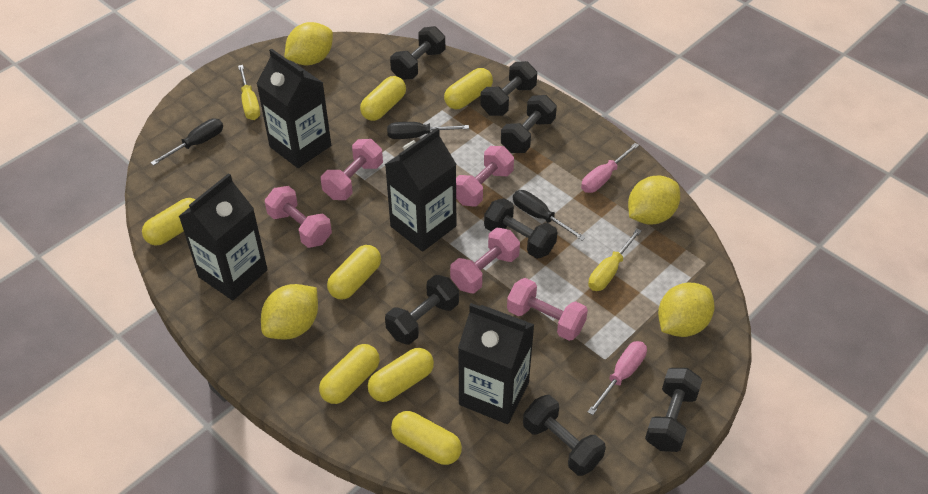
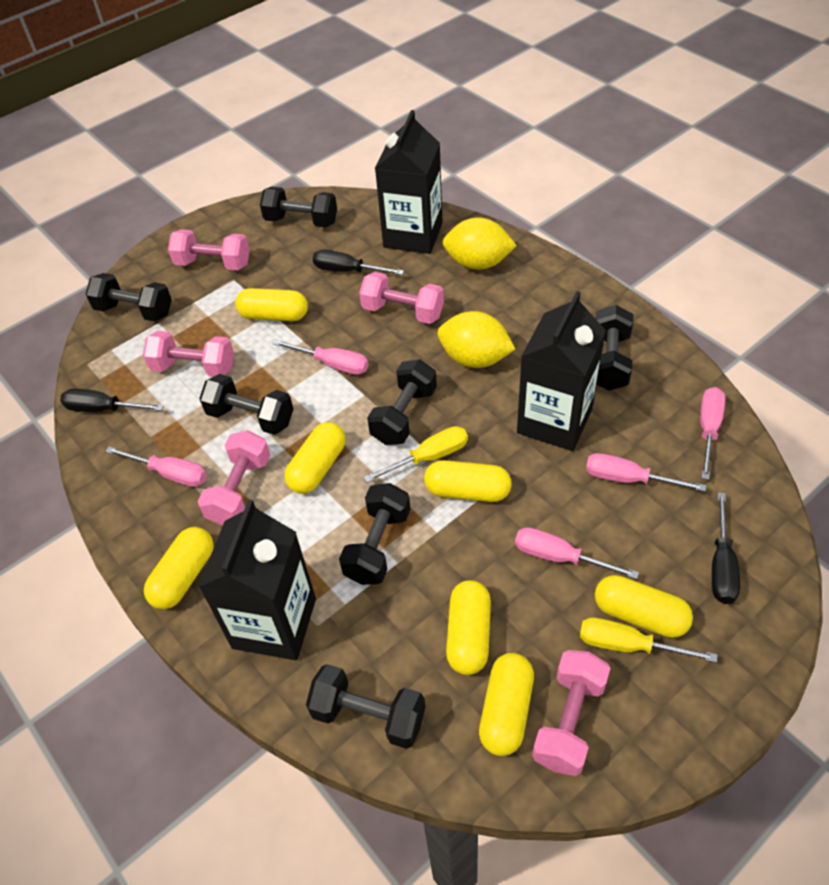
black carton: 4 -> 3
pink screwdriver: 2 -> 5
yellow lemon: 4 -> 2

